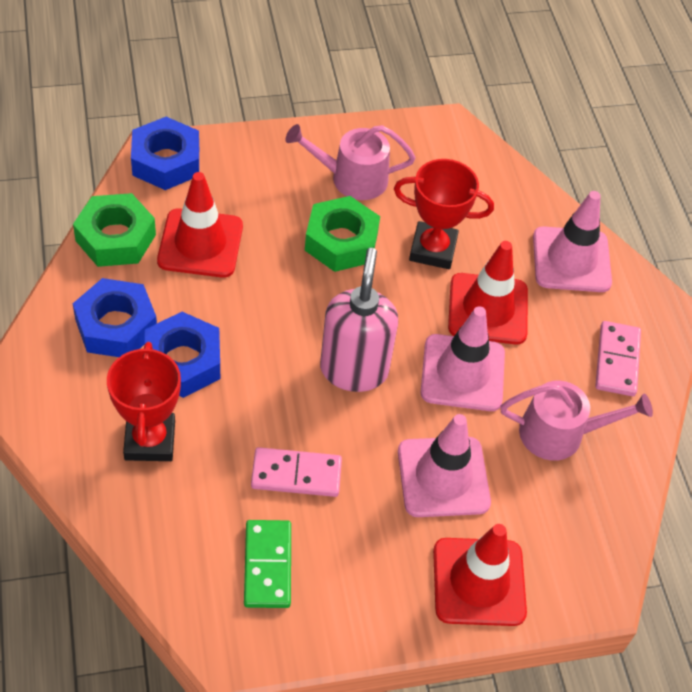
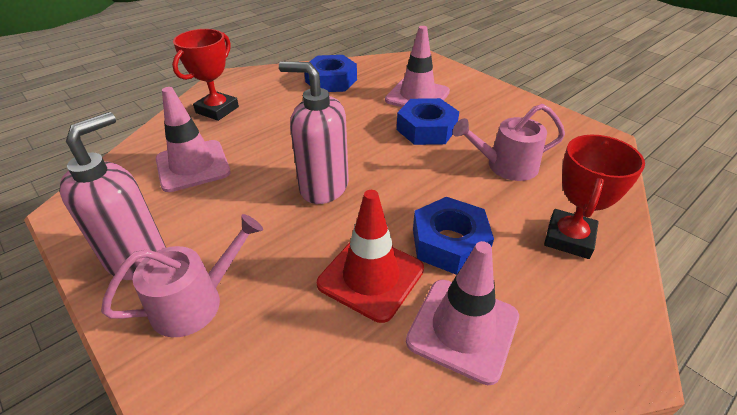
green domino: 1 -> 0
green nut: 2 -> 0
pink domino: 2 -> 0
pink soap dispenser: 1 -> 2
red traffic cone: 3 -> 1

